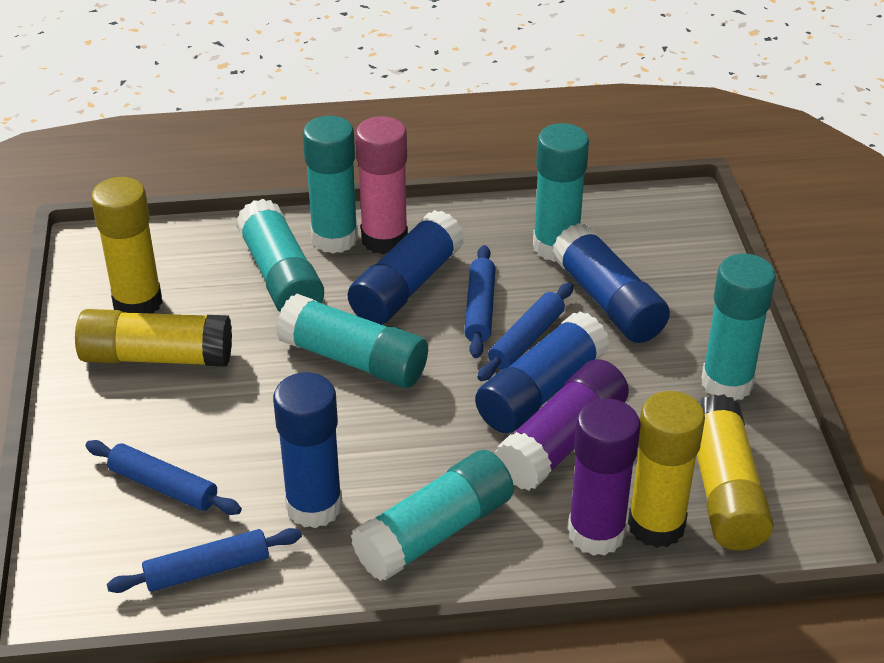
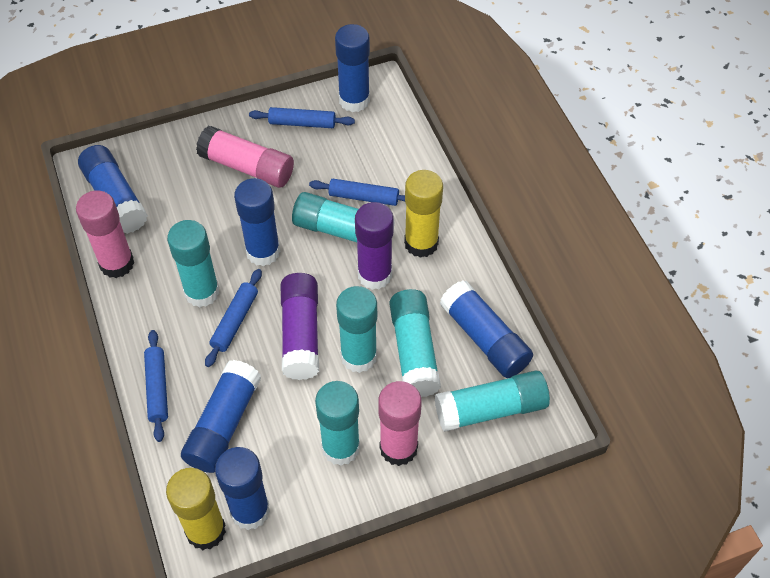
blue glue stick: 4 -> 6
pink glue stick: 1 -> 3
yellow glue stick: 4 -> 2

